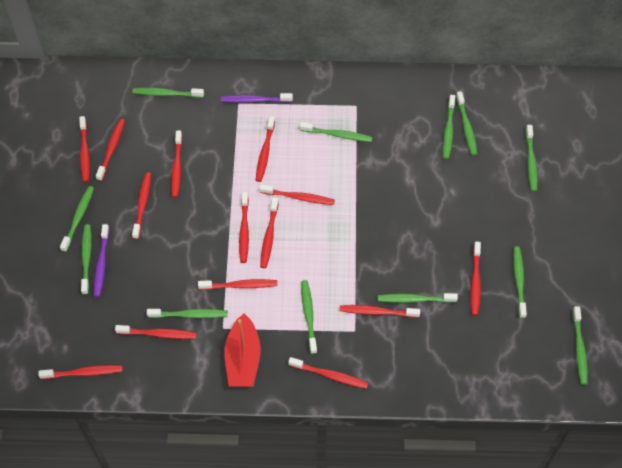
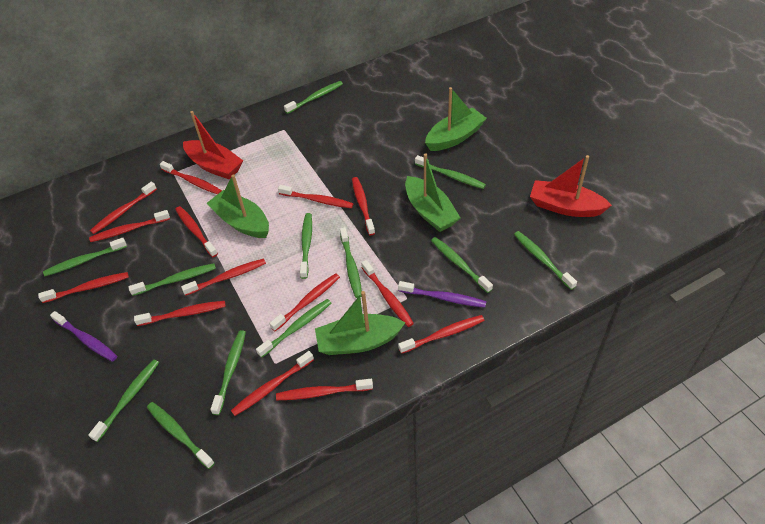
green boat: 0 -> 4
red boat: 1 -> 2

